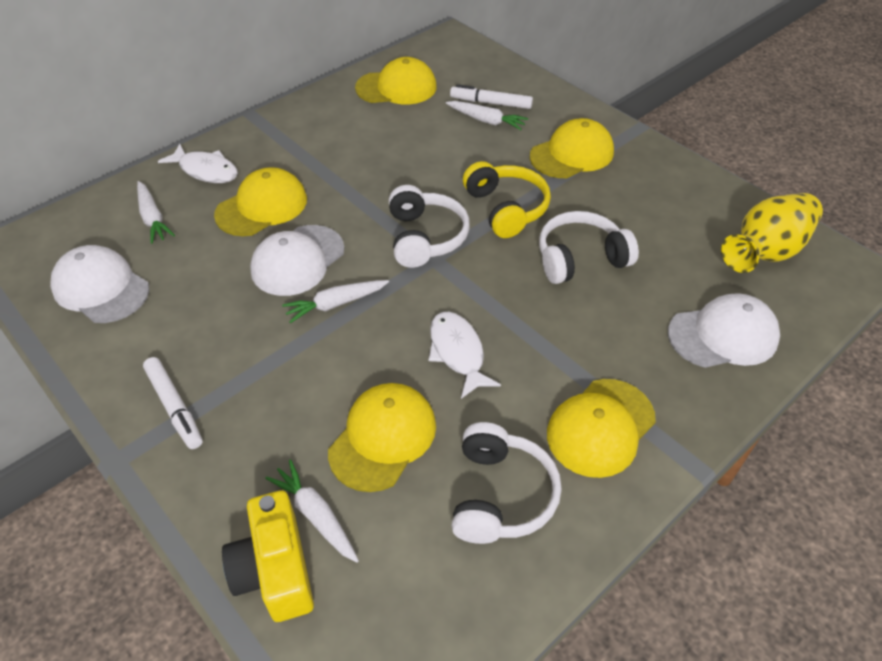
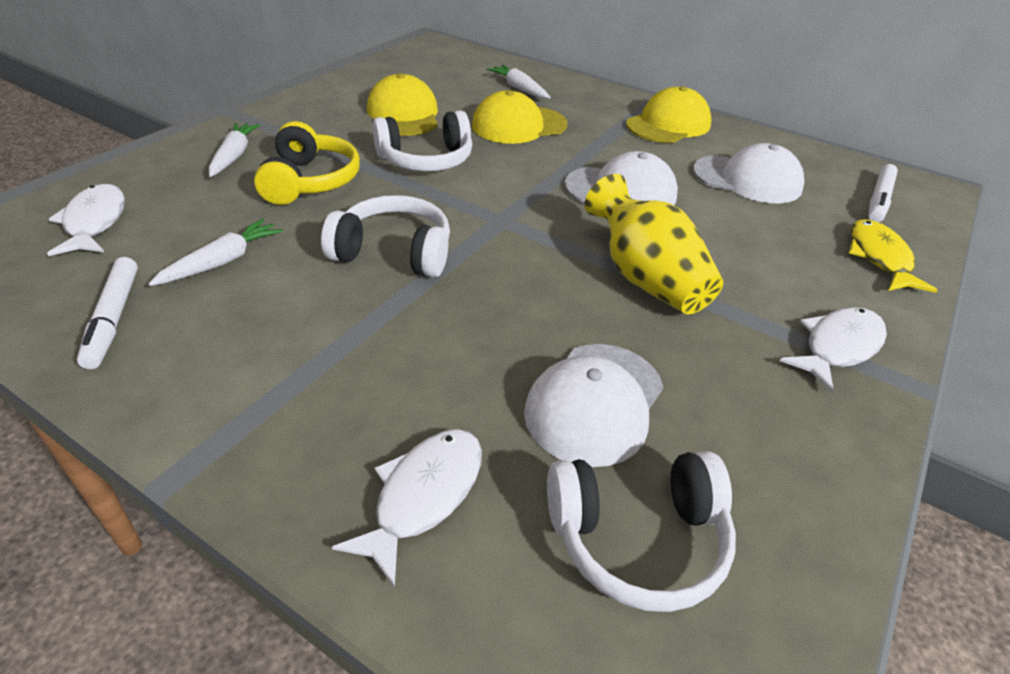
white carrot: 4 -> 3
white fish: 2 -> 3
yellow camera: 1 -> 0
yellow cap: 5 -> 3
yellow fish: 0 -> 1

